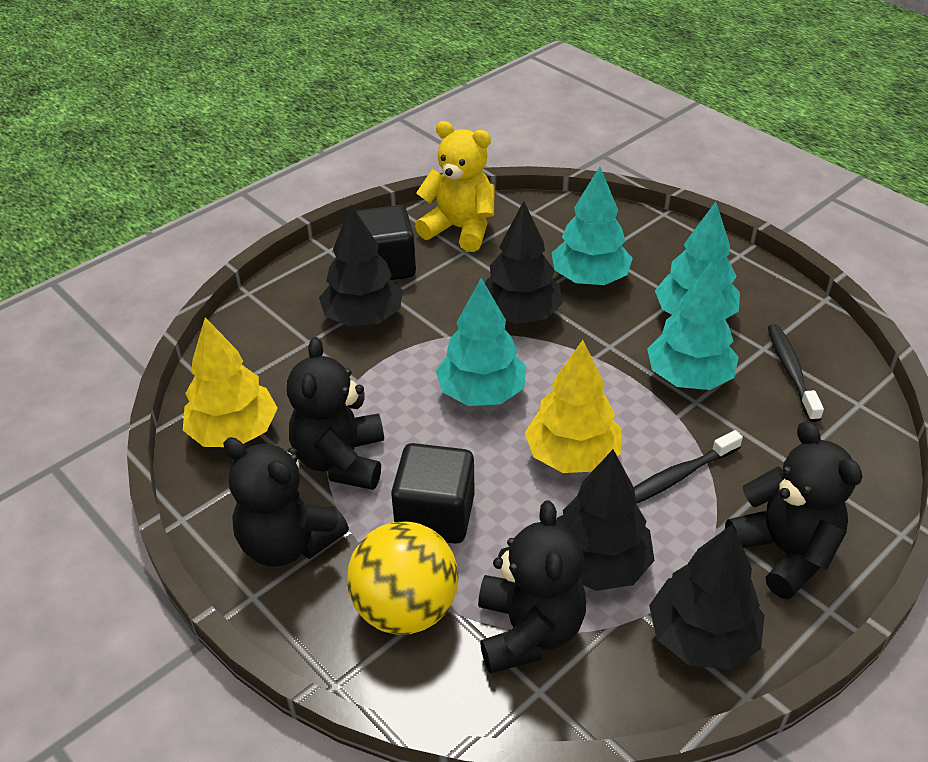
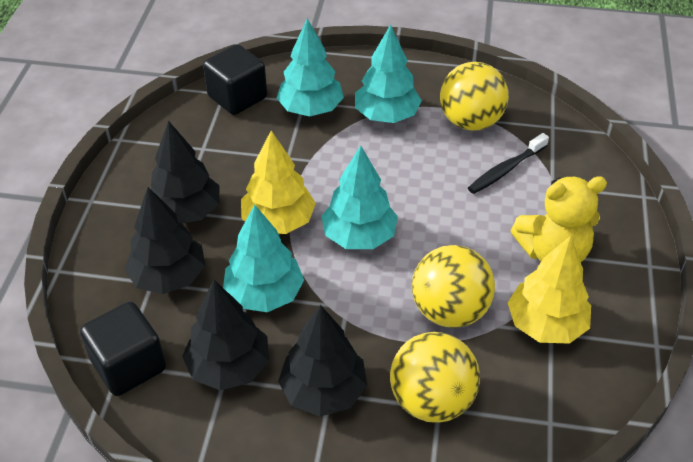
black teddy bear: 4 -> 0
black toothbrush: 2 -> 1
yellow ball: 1 -> 3

